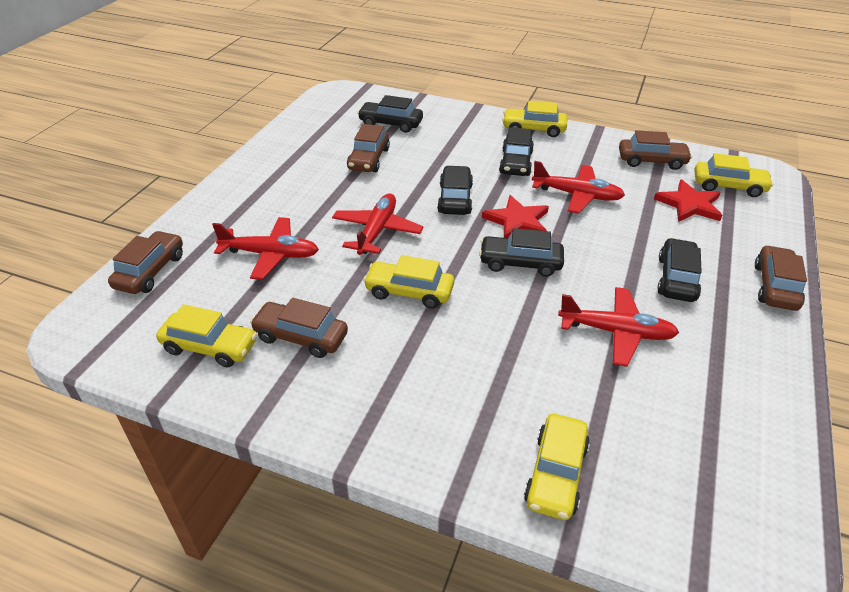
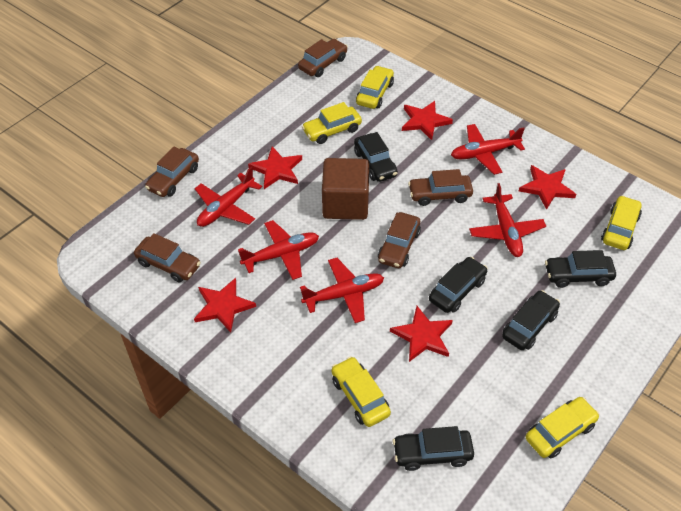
brown cube: 0 -> 1
red plane: 4 -> 5
red star: 2 -> 5

